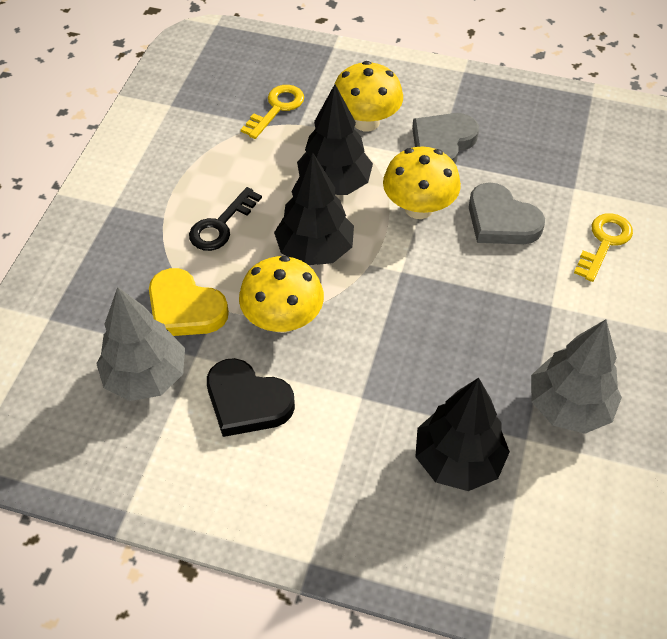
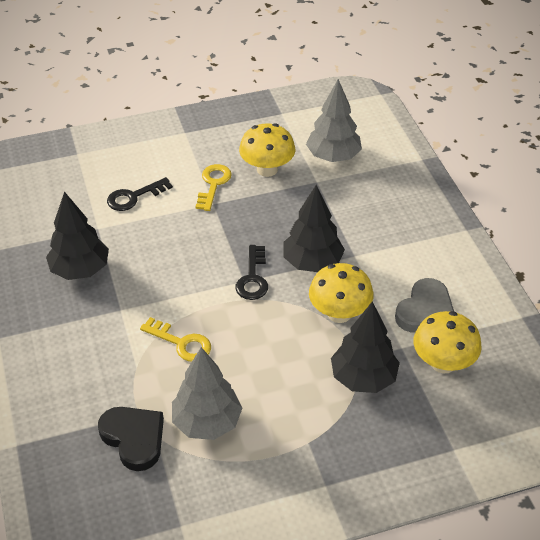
black key: 1 -> 2
grey heart: 2 -> 1
yellow heart: 1 -> 0

